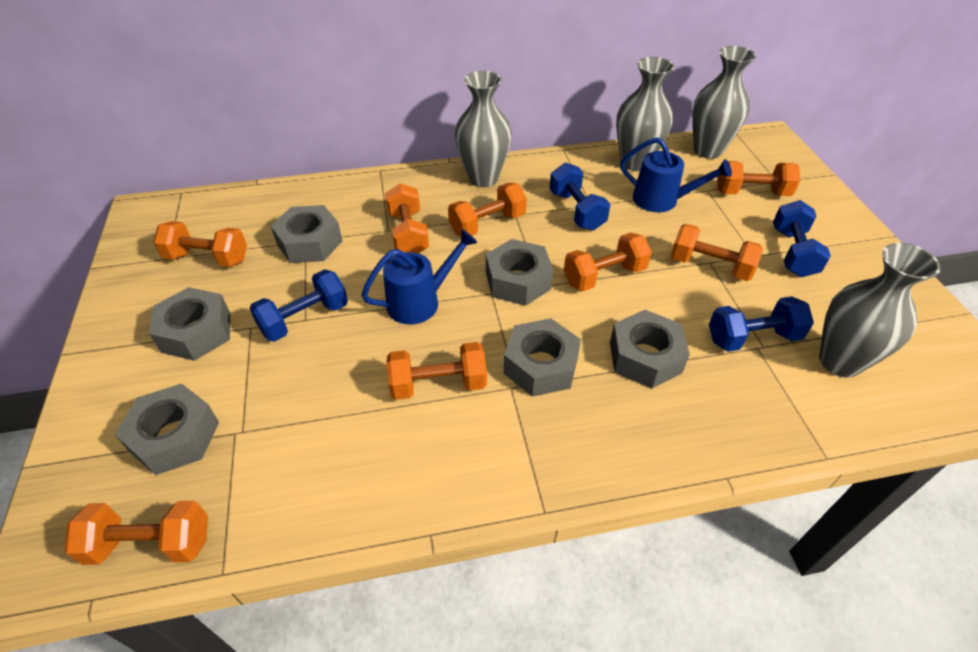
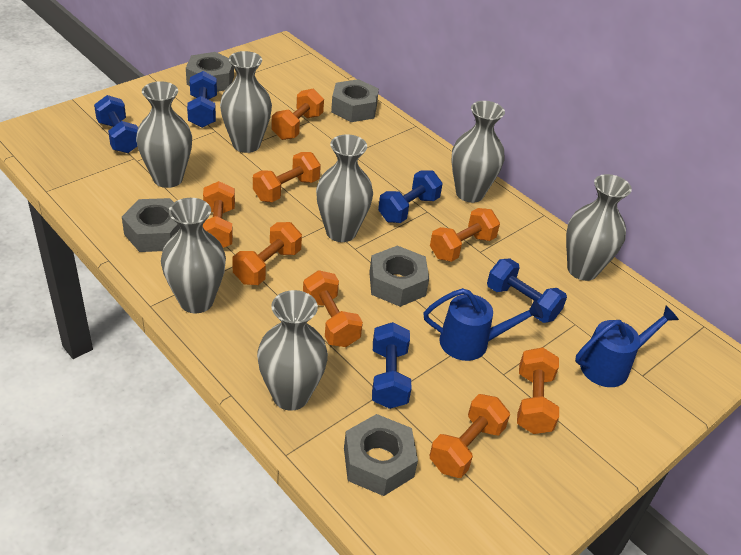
blue dumbbell: 4 -> 5
grey nut: 6 -> 5
grey vase: 4 -> 7

